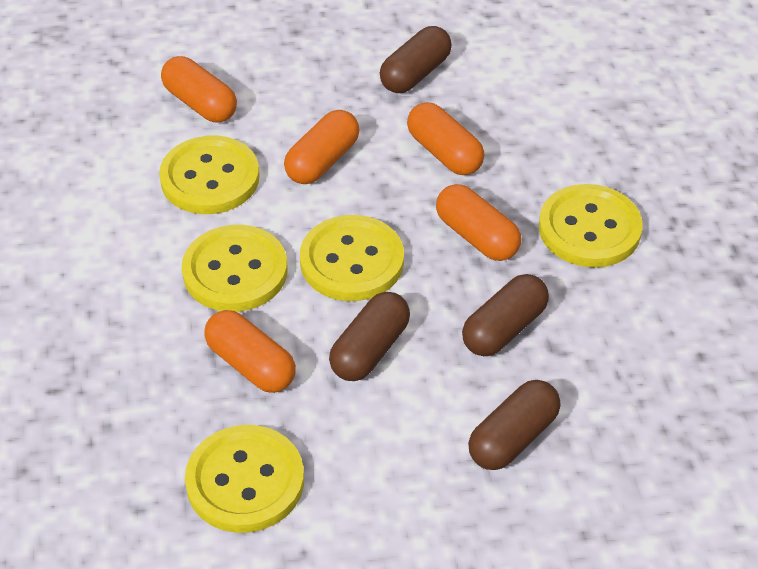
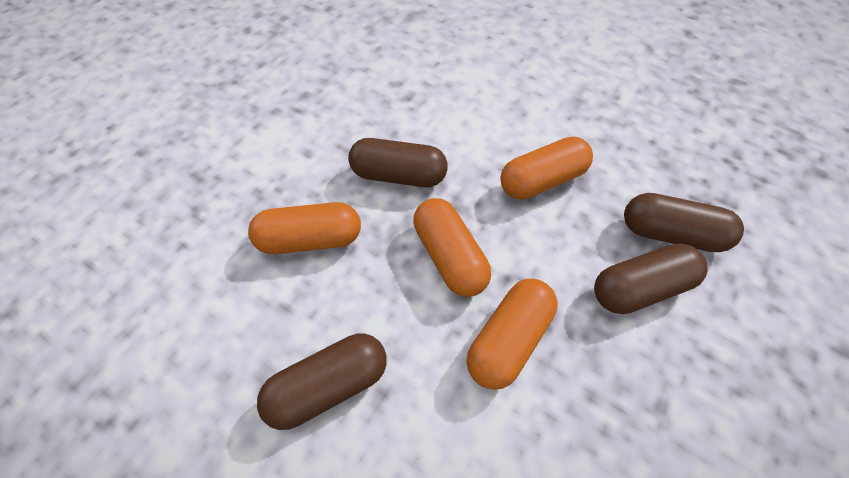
orange capsule: 5 -> 4
yellow button: 5 -> 0

